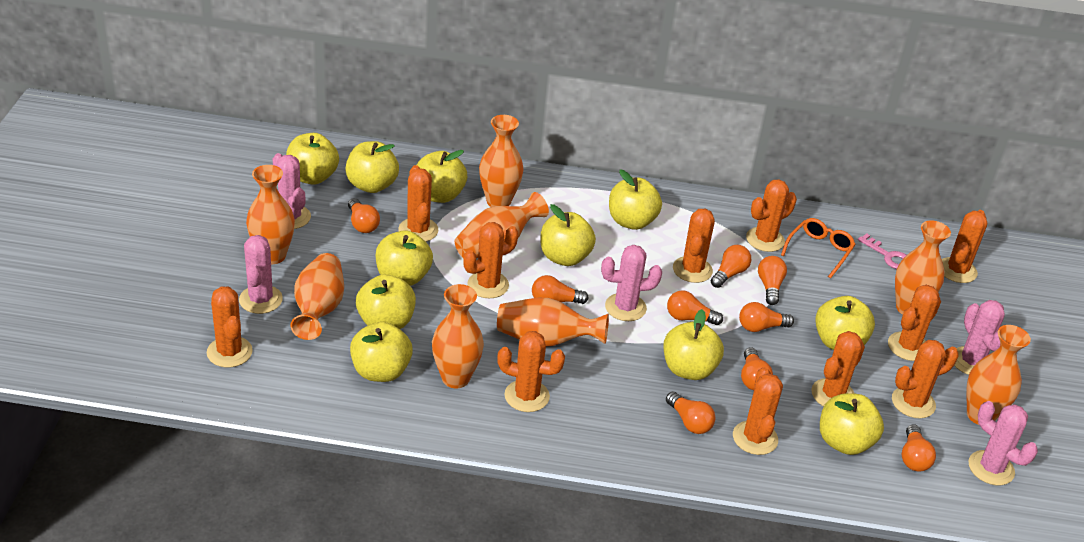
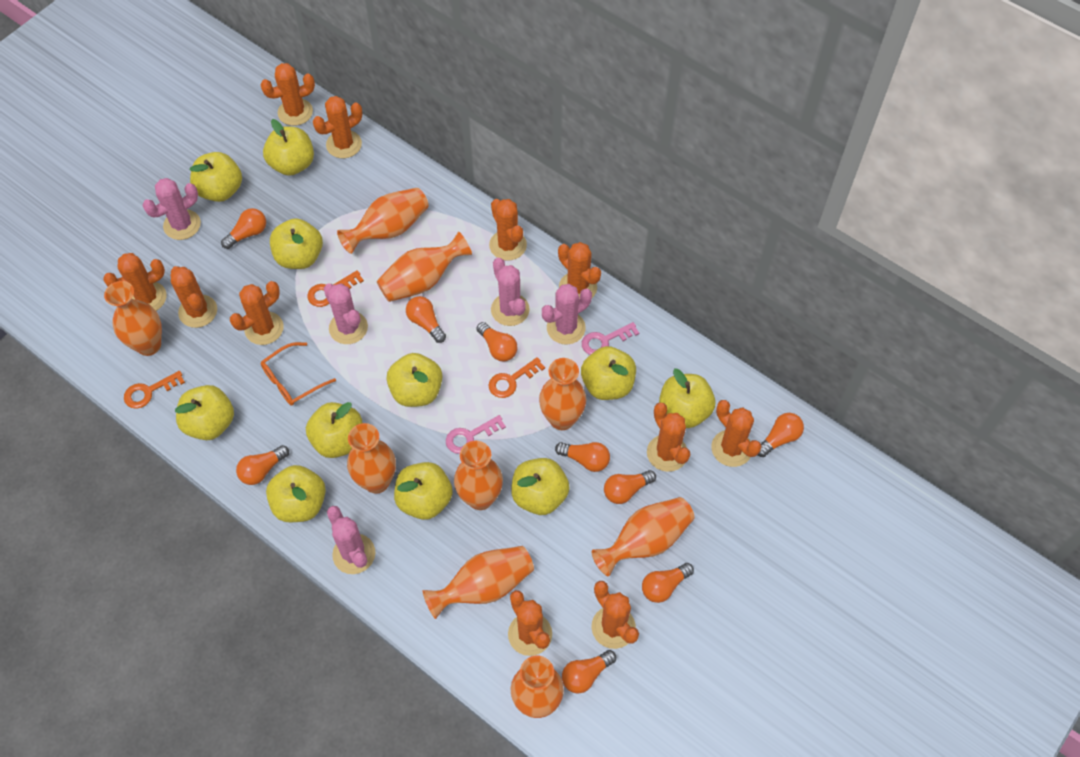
orange key: 0 -> 3
orange vase: 8 -> 9
pink key: 1 -> 2

